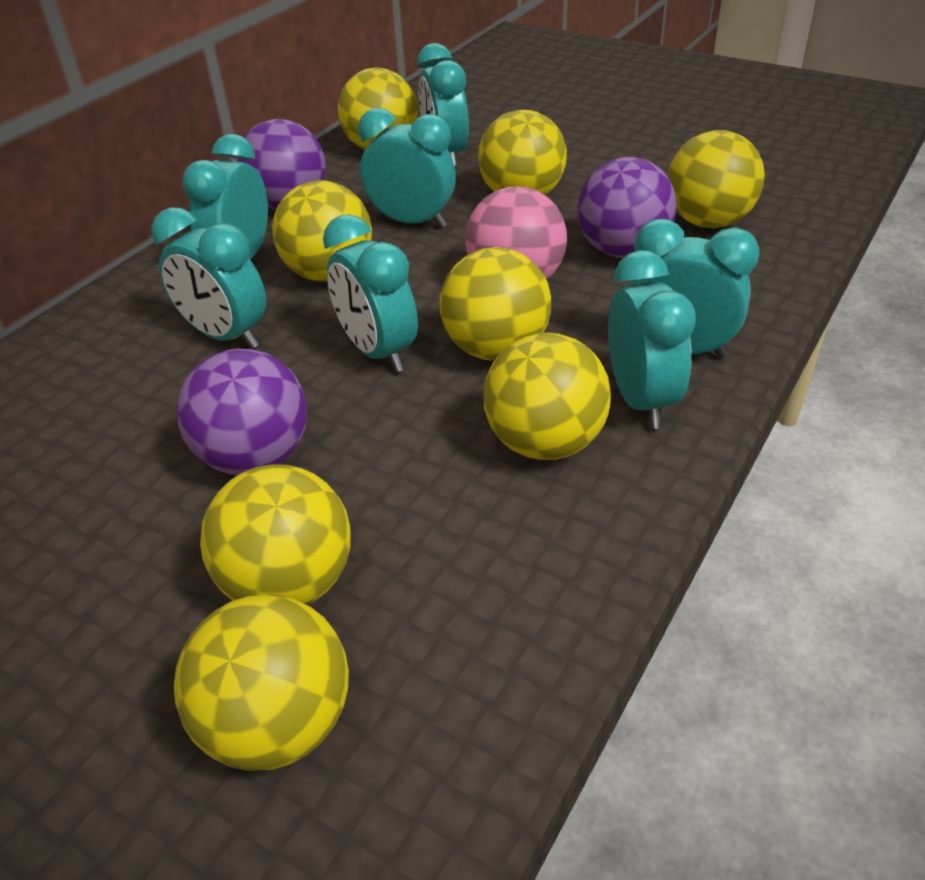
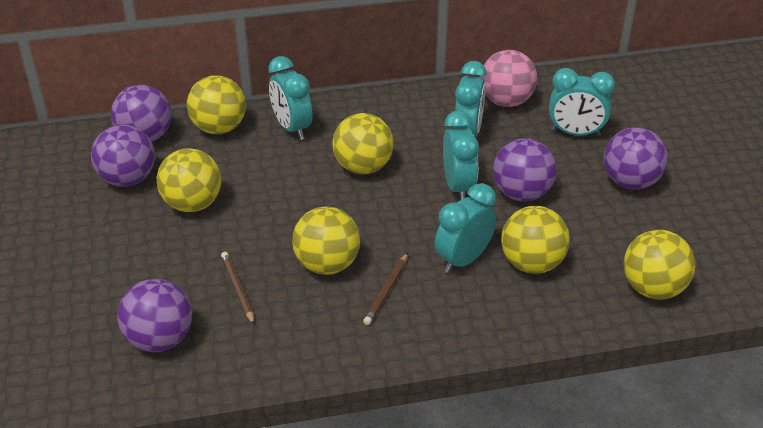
brown pencil: 0 -> 2
purple ball: 3 -> 5
turquoise clock: 7 -> 5
yellow ball: 8 -> 6

